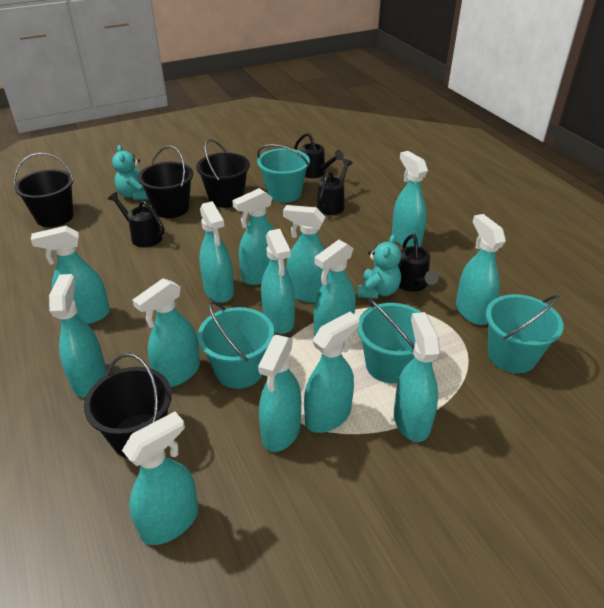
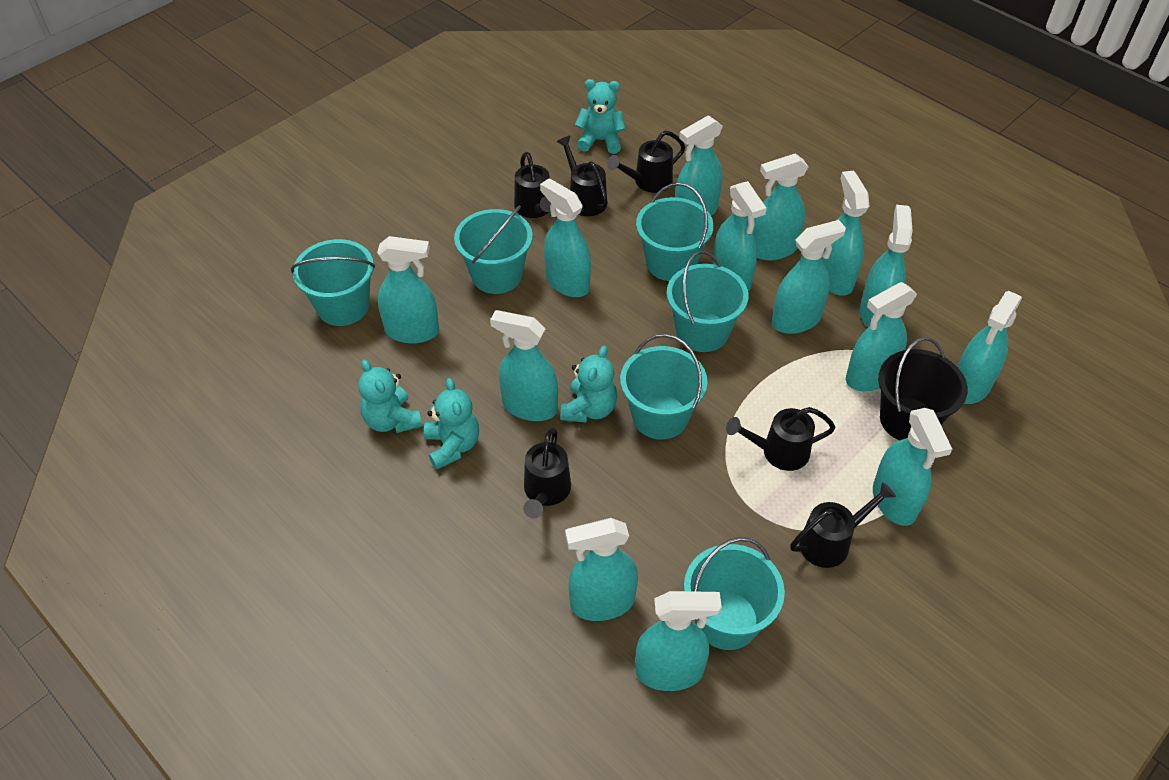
black bucket: 4 -> 1
black watering can: 4 -> 6
turquoise bucket: 4 -> 6
turquoise teddy bear: 2 -> 4

